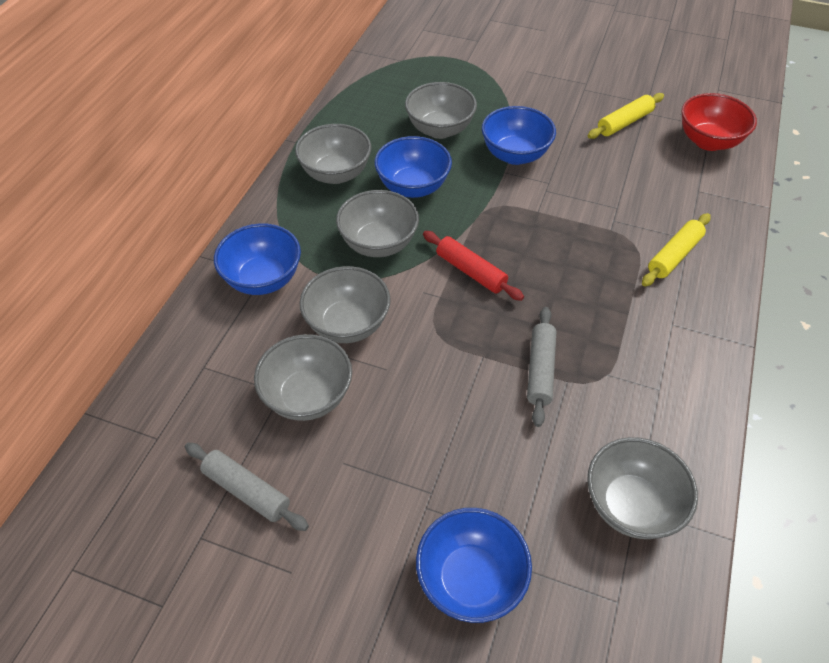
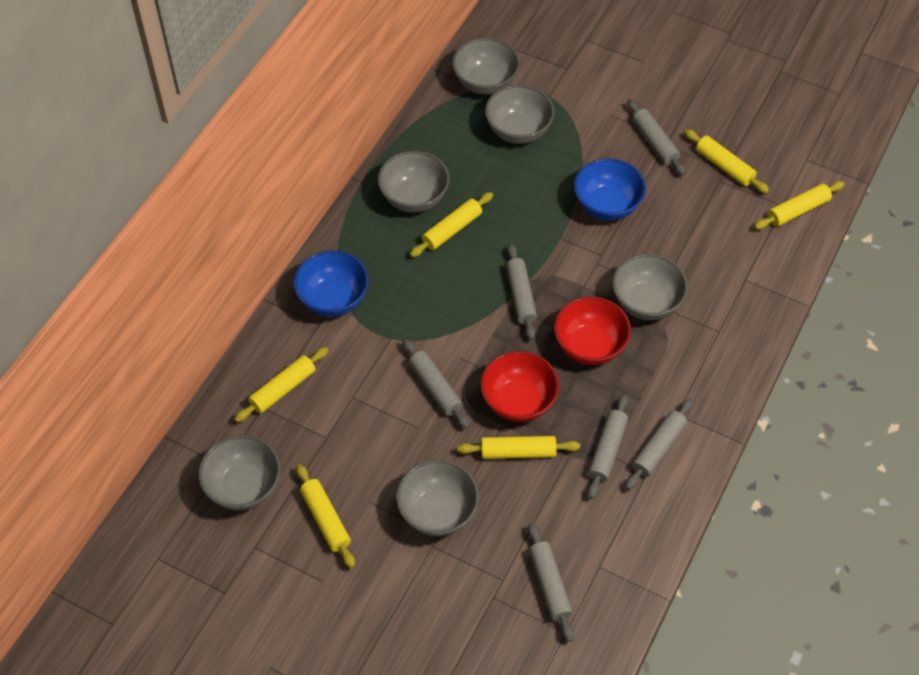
blue bowl: 4 -> 2
grey rolling pin: 2 -> 6
red bowl: 1 -> 2
red rolling pin: 1 -> 0
yellow rolling pin: 2 -> 6

